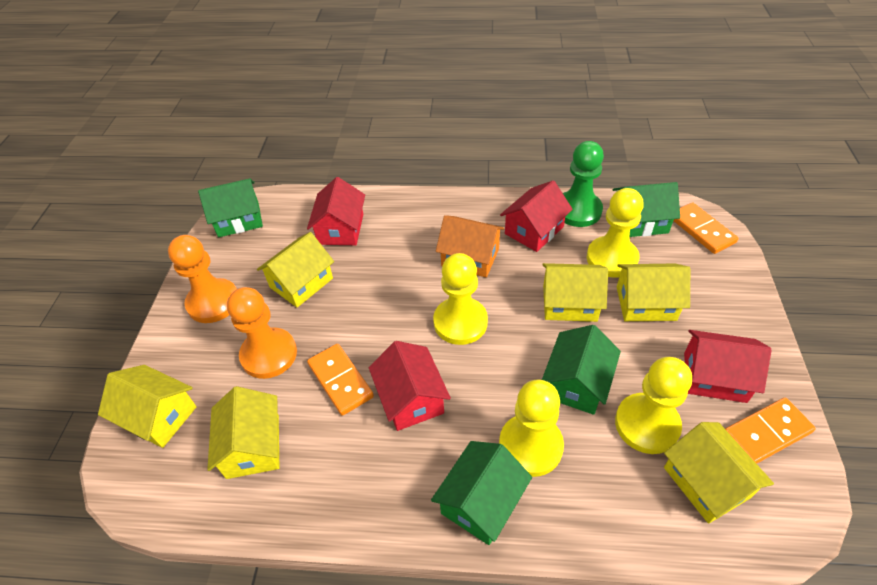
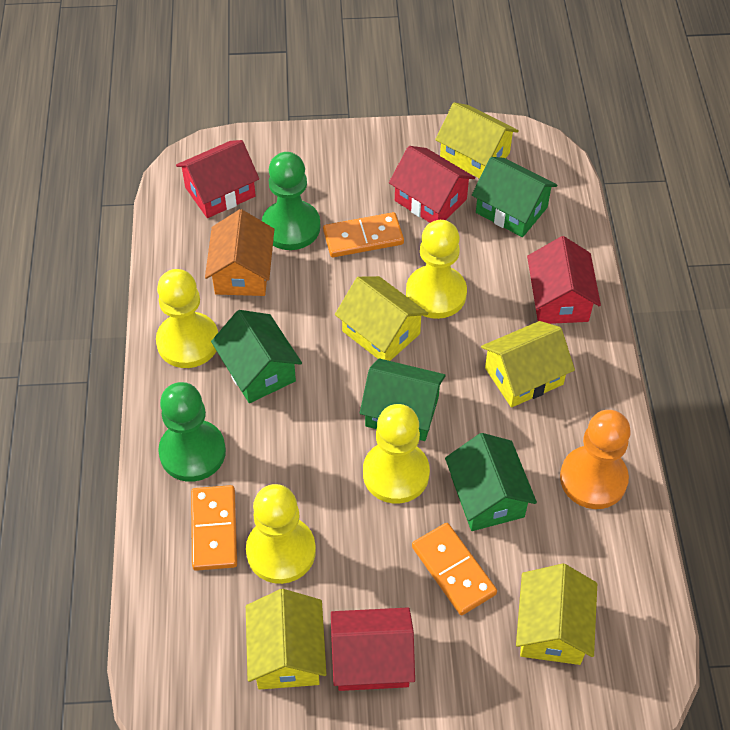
green pawn: 1 -> 2
orange pawn: 2 -> 1
yellow house: 6 -> 5

